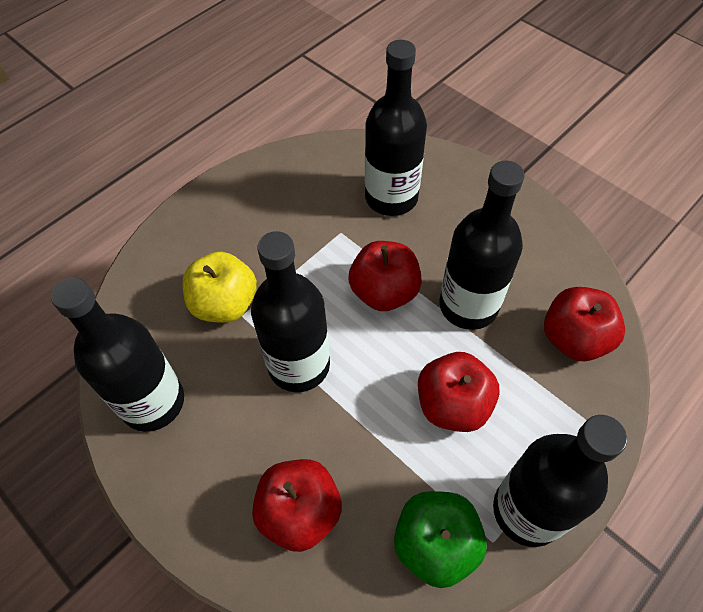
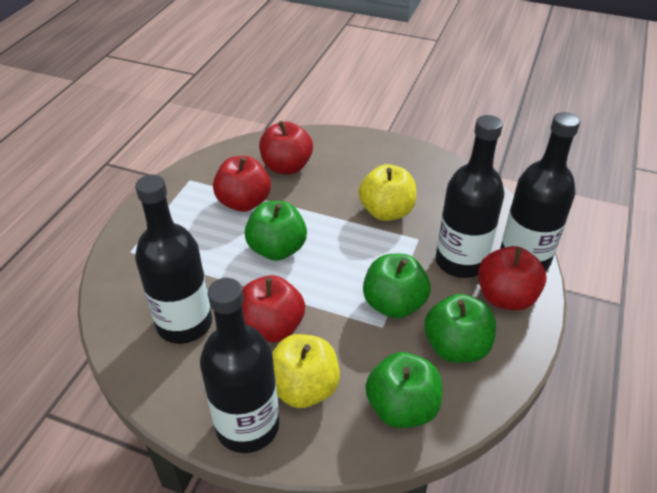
black bottle: 5 -> 4
green apple: 1 -> 4
yellow apple: 1 -> 2

